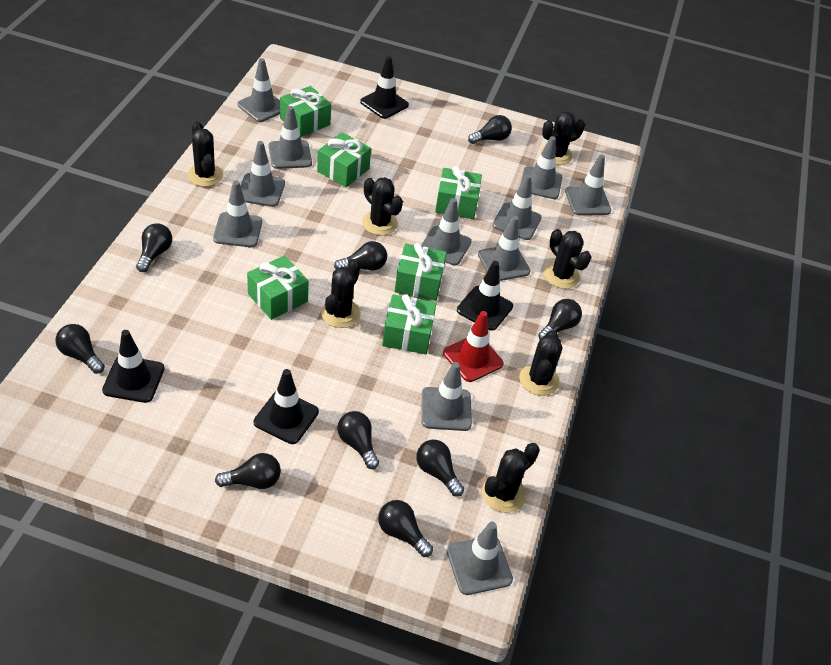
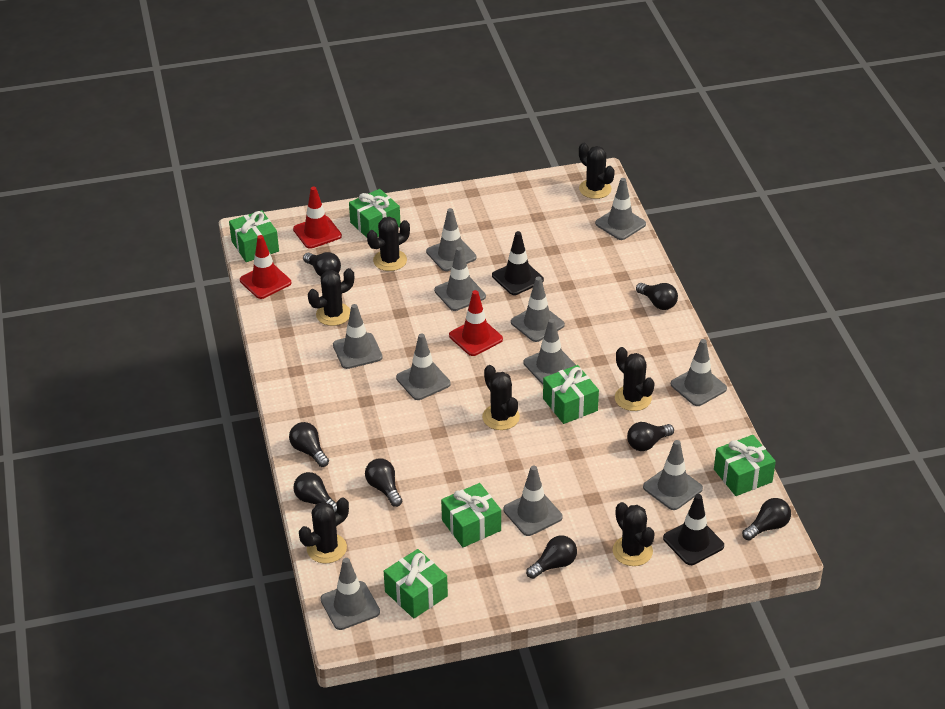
black light bulb: 9 -> 8
black traffic cone: 4 -> 2
red traffic cone: 1 -> 3

